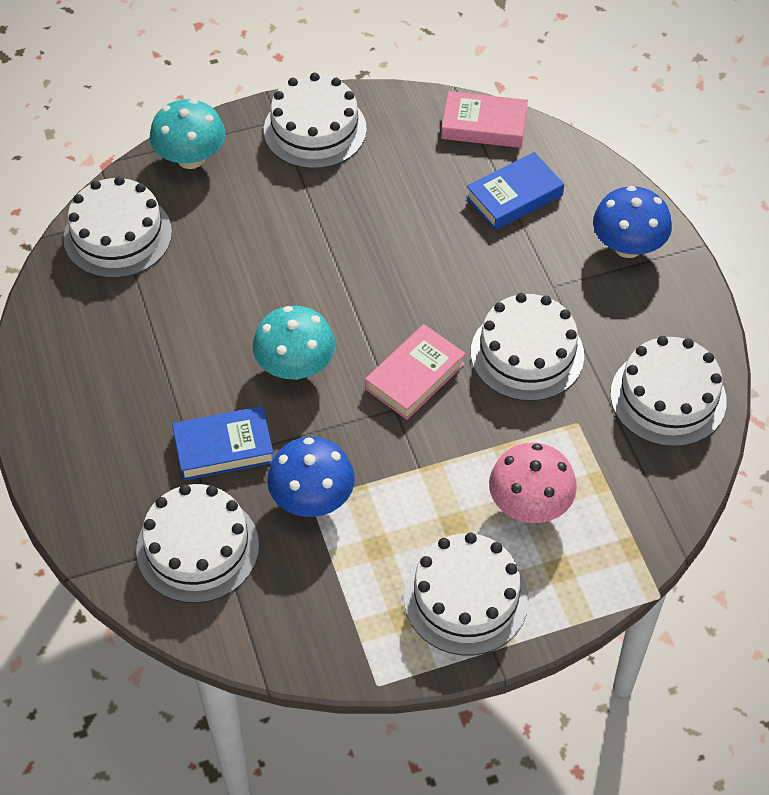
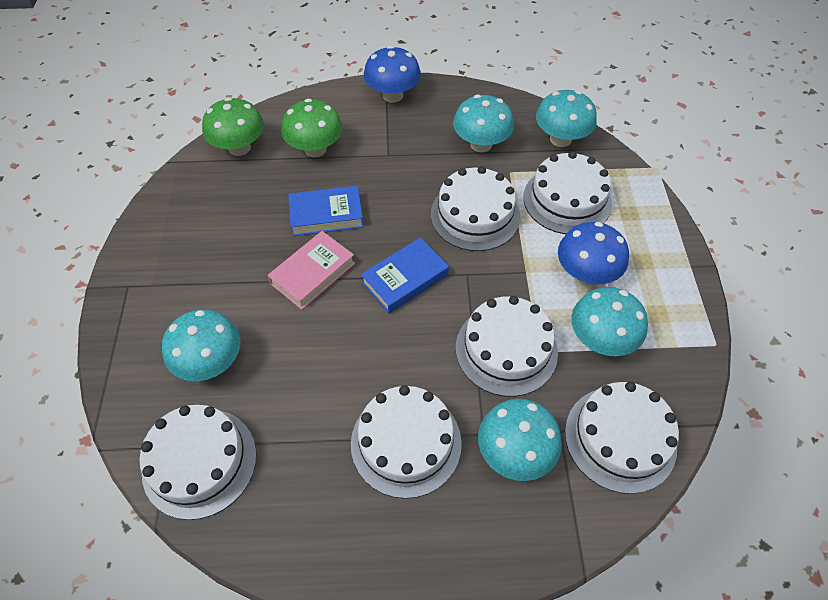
green mushroom: 0 -> 2
pink book: 2 -> 1
pink mushroom: 1 -> 0
turquoise mushroom: 2 -> 5

